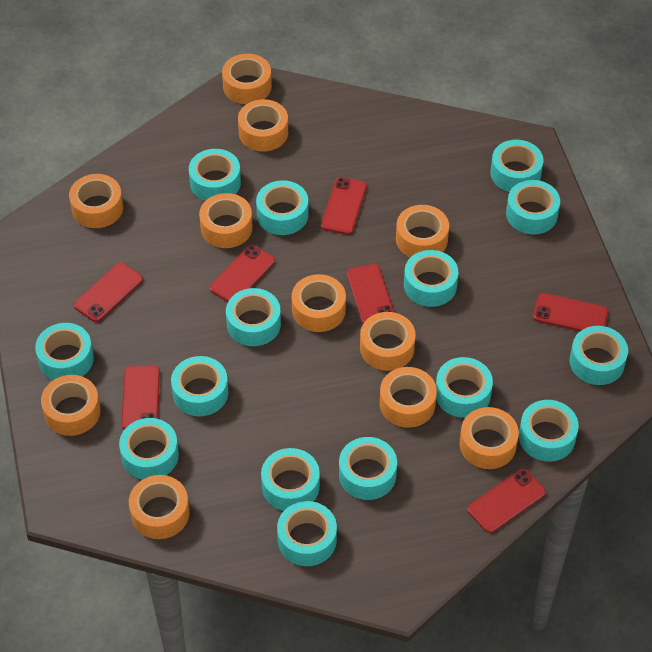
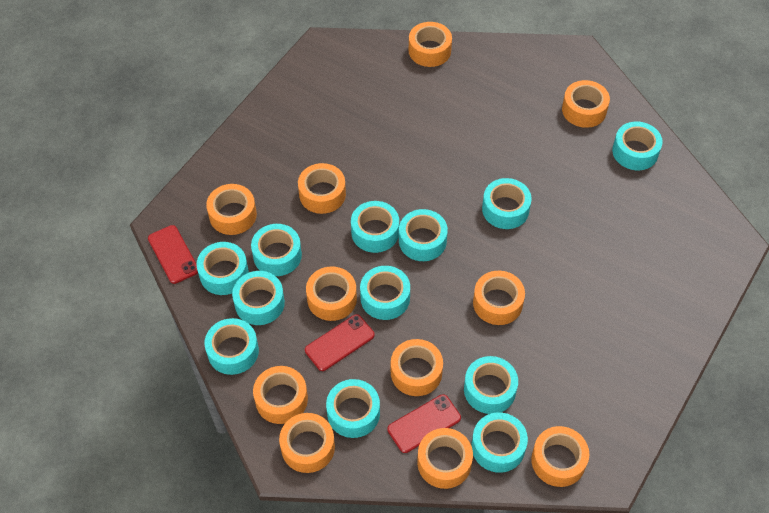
red phone: 7 -> 3
turquoise tape: 15 -> 12

